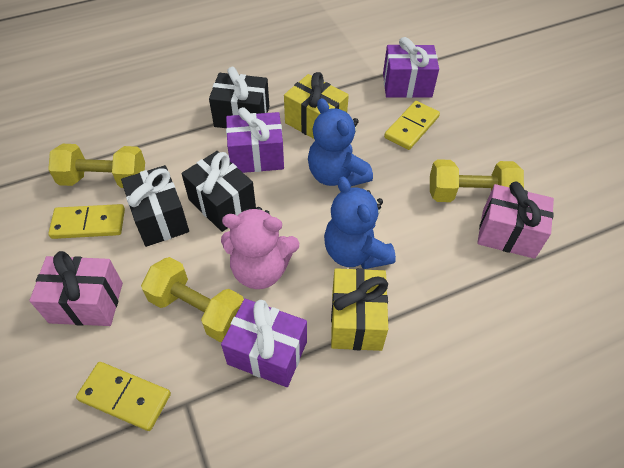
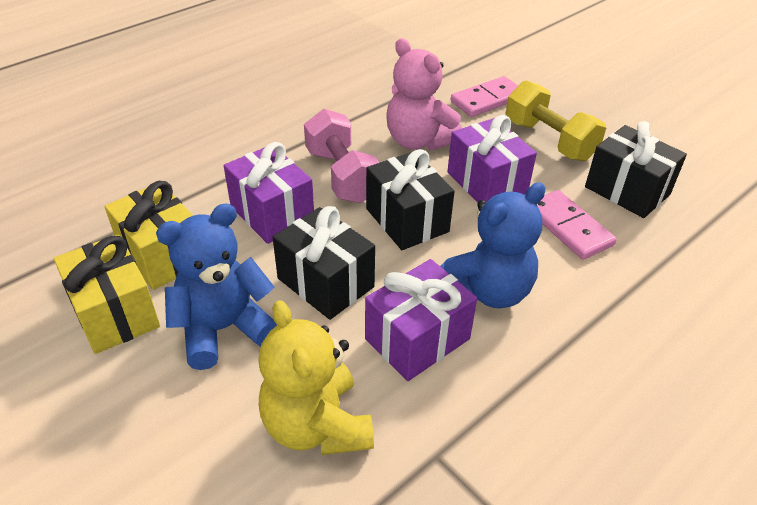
pink domino: 0 -> 2
pink dumbbell: 0 -> 1
pink gift: 2 -> 0
yellow domino: 3 -> 0
yellow dumbbell: 3 -> 1
yellow teddy bear: 0 -> 1

